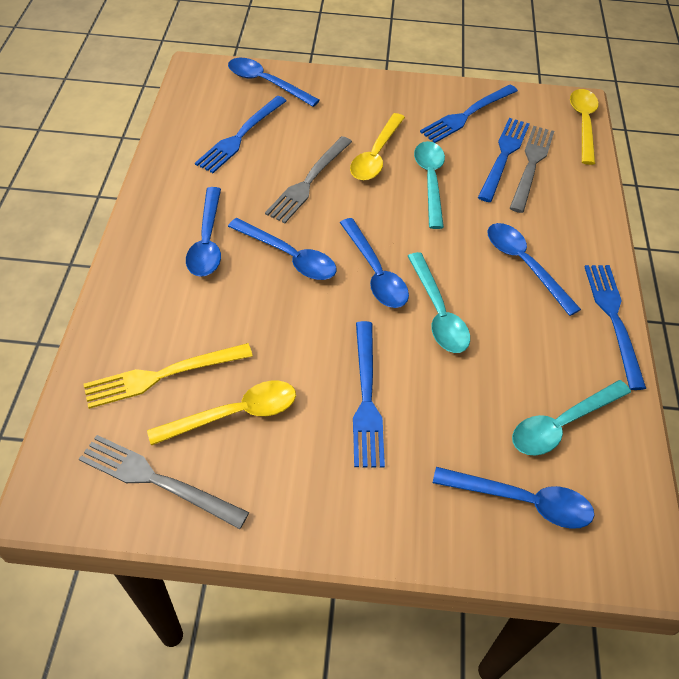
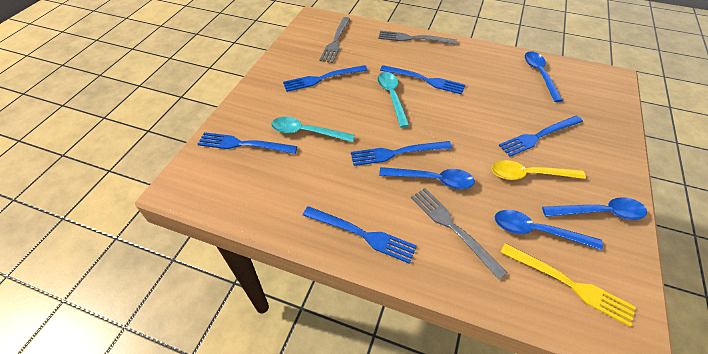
blue fork: 5 -> 6
blue spoon: 6 -> 4
turquoise spoon: 3 -> 2
yellow spoon: 3 -> 1

